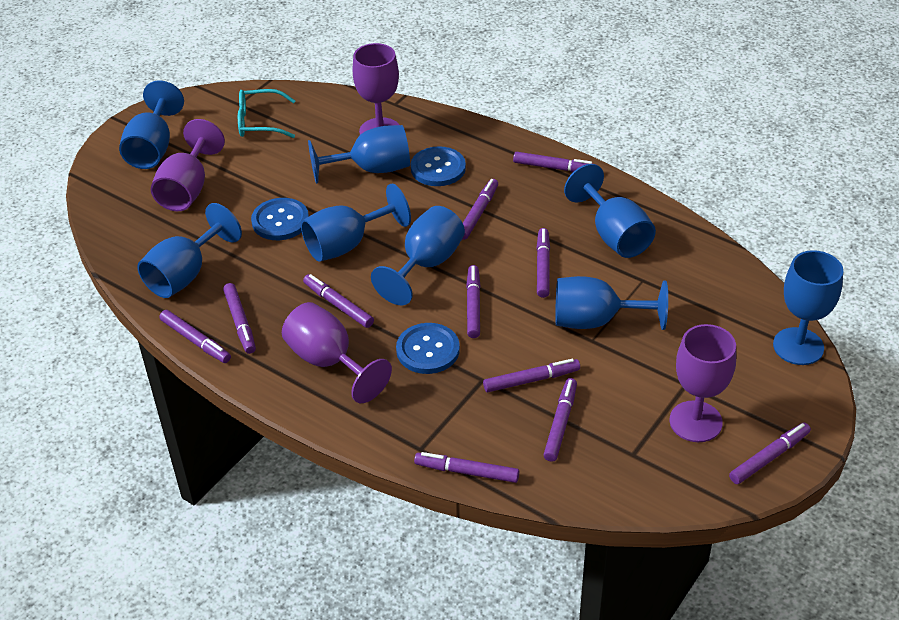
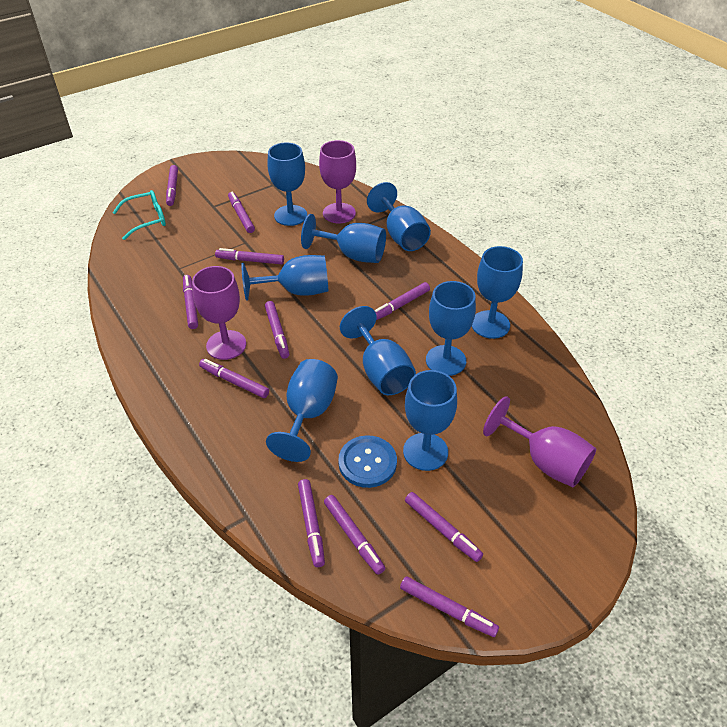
blue button: 3 -> 1
blue goblet: 8 -> 9
purple goblet: 4 -> 3

